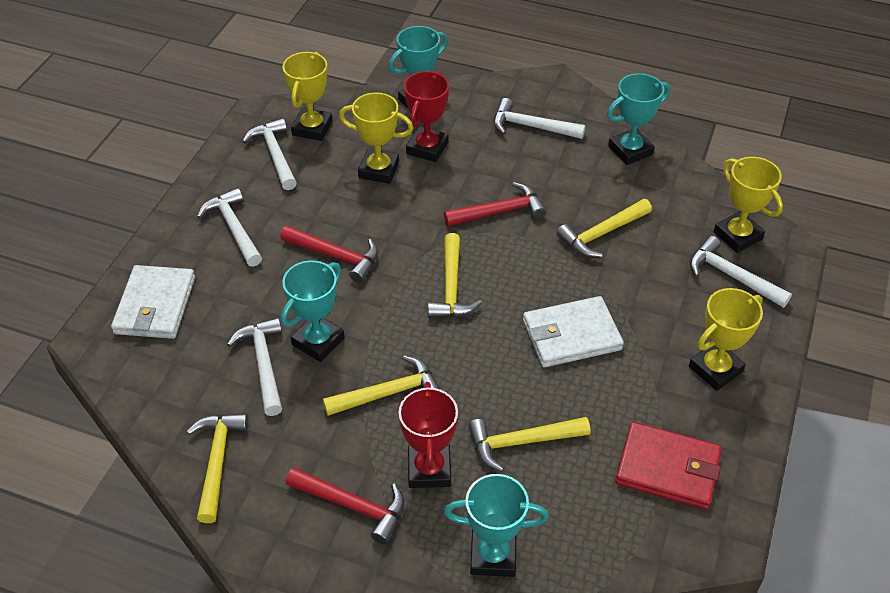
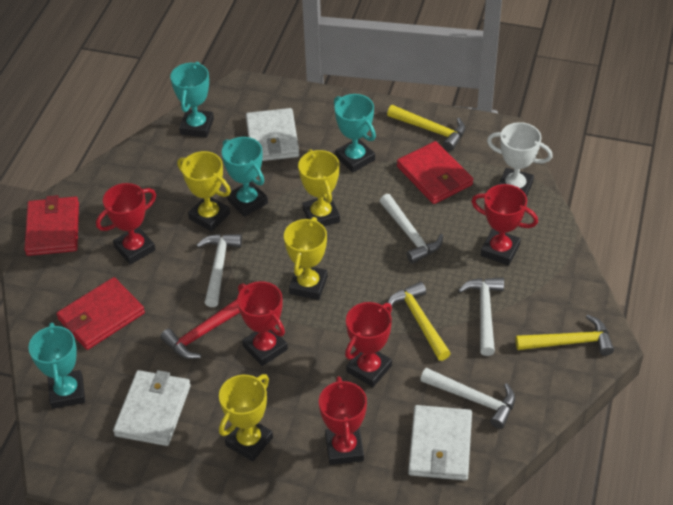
red hammer: 3 -> 1
red trophy: 2 -> 5
red wallet: 1 -> 3
white hammer: 5 -> 4
white trophy: 0 -> 1
white wallet: 2 -> 3
yellow hammer: 5 -> 3

